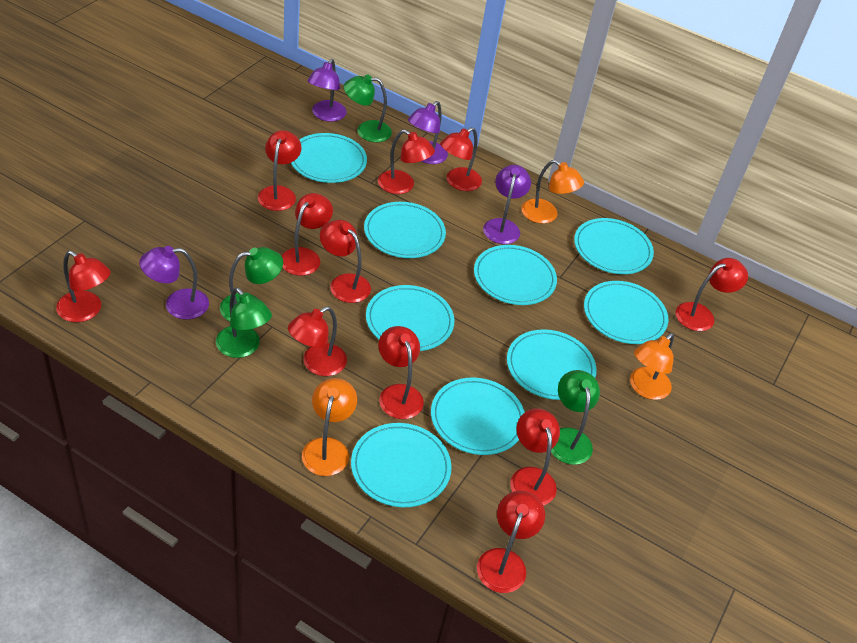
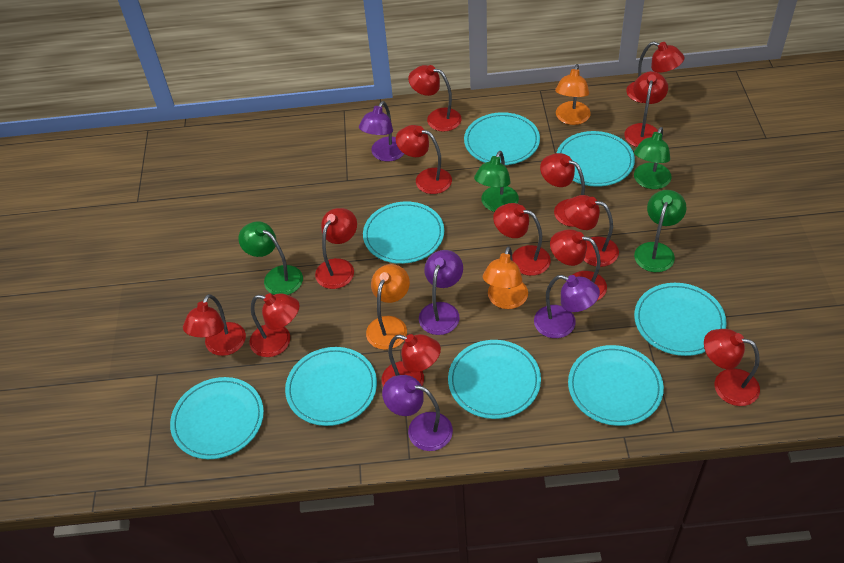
red lamp: 11 -> 13
turquoise plate: 9 -> 8

